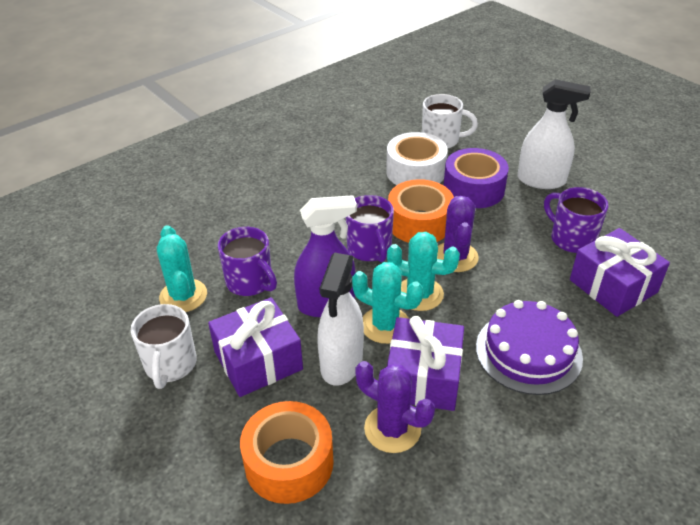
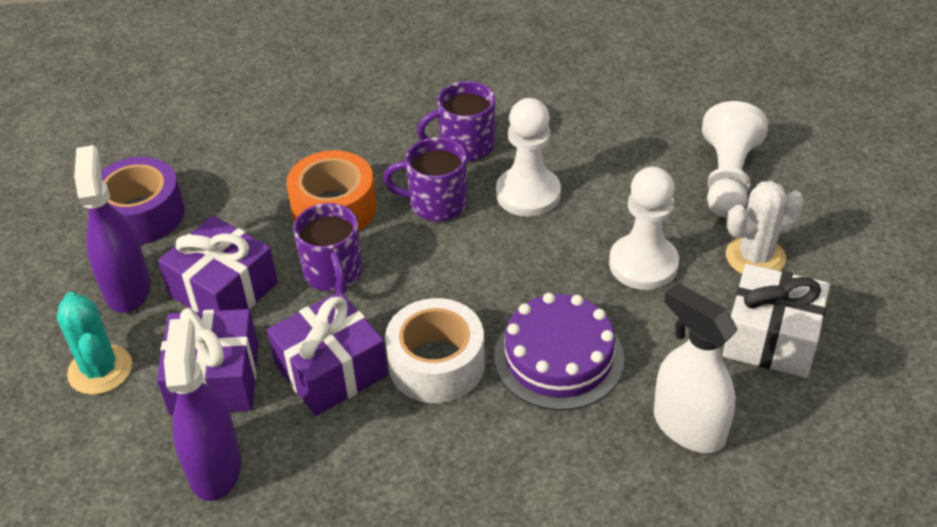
orange tape: 2 -> 1
purple cactus: 2 -> 0
purple spray bottle: 1 -> 2
turquoise cactus: 3 -> 1
white cactus: 0 -> 1
white gift: 0 -> 1
white mug: 2 -> 0
white pawn: 0 -> 3
white spray bottle: 2 -> 1

